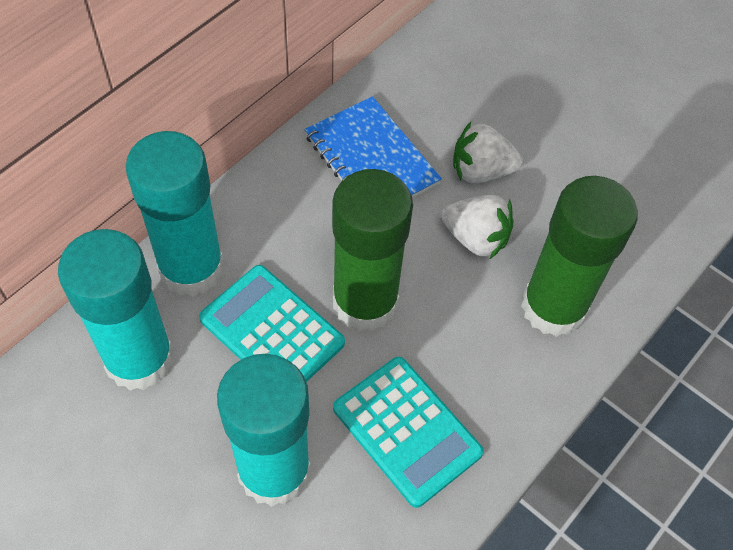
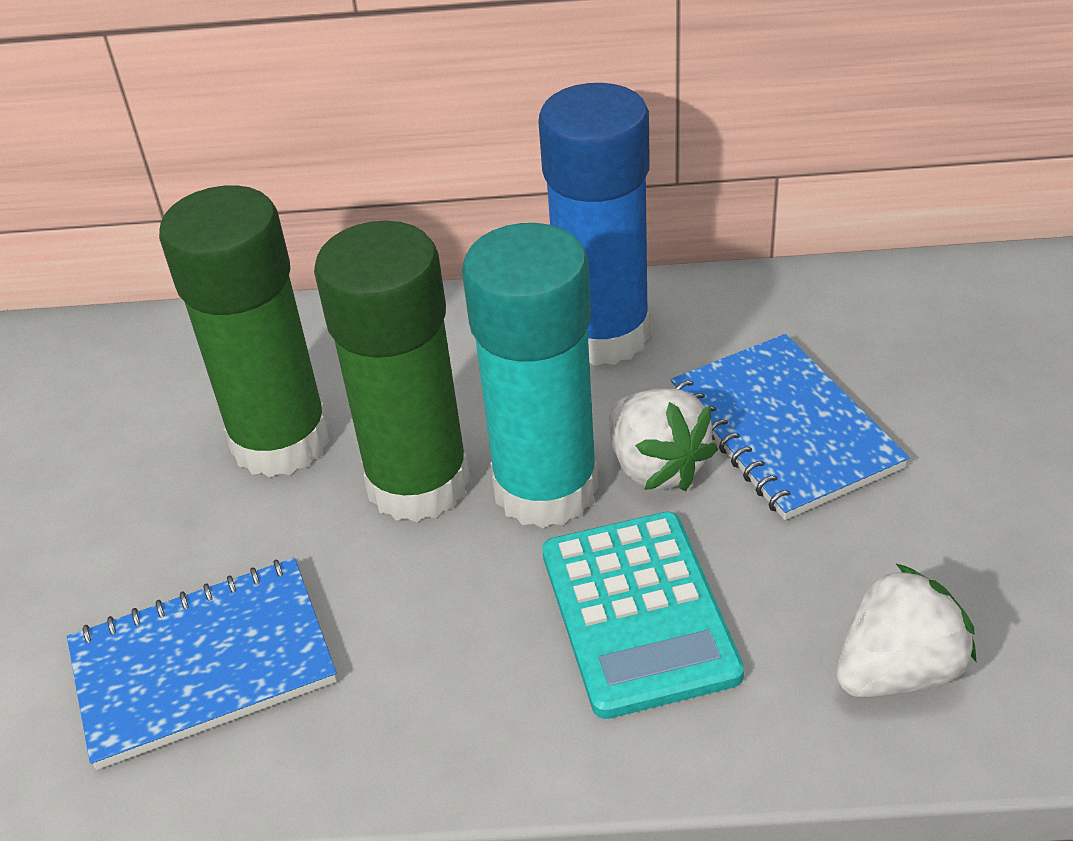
blue glue stick: 0 -> 1
blue notebook: 1 -> 2
turquoise calculator: 2 -> 1
turquoise glue stick: 3 -> 1

